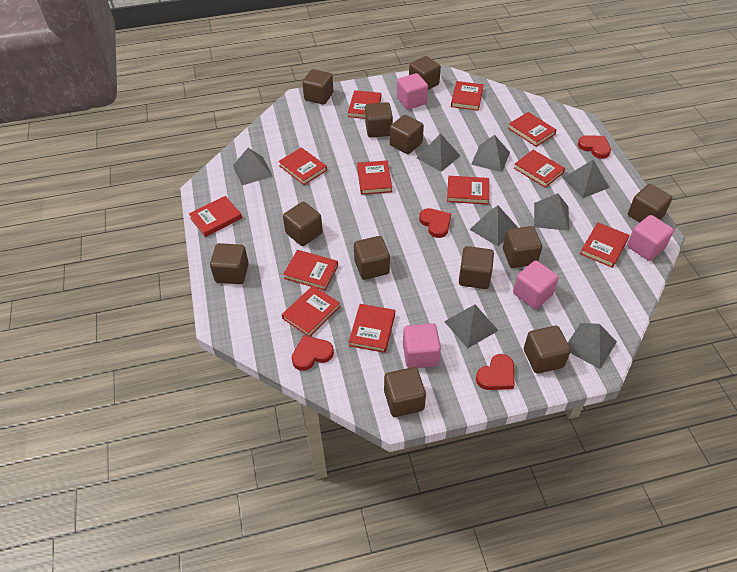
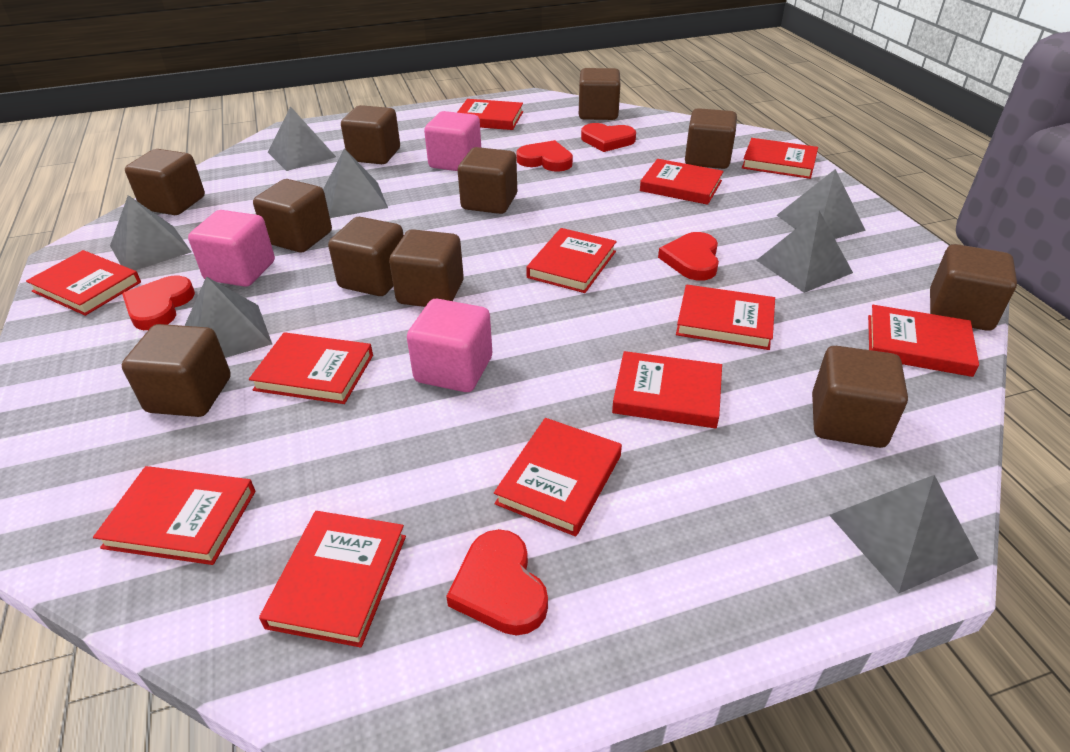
brown cube: 12 -> 11
grey pyramid: 8 -> 7
pink cube: 4 -> 3
red heart: 4 -> 5

